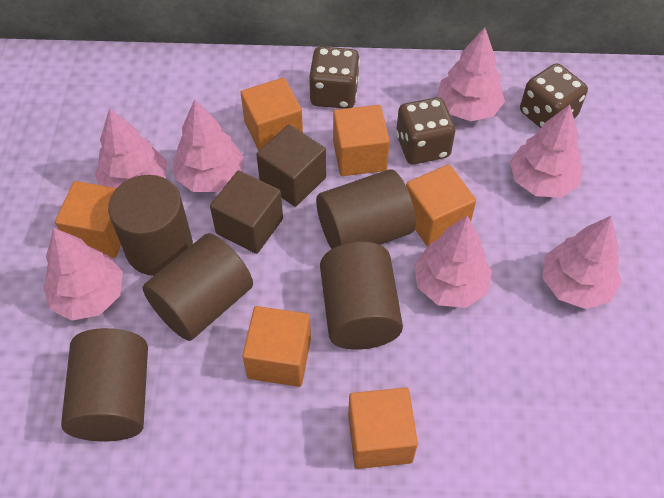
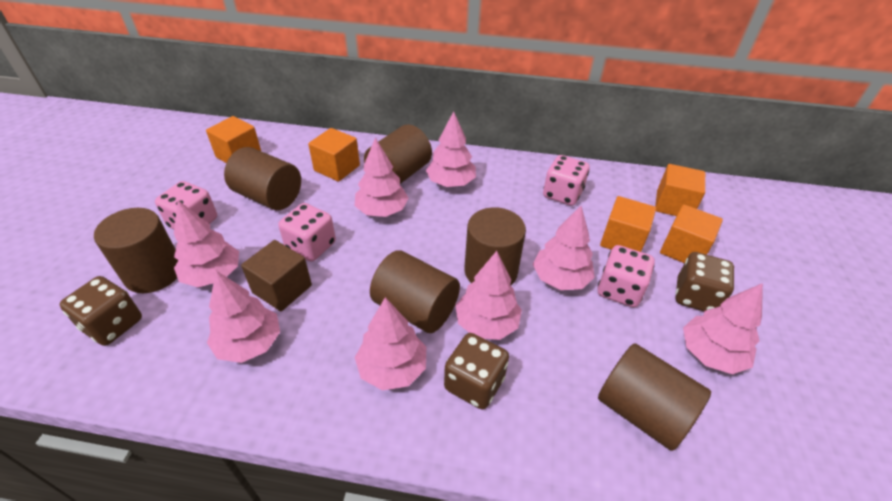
brown cube: 2 -> 1
brown cylinder: 5 -> 6
orange cube: 6 -> 5
pink dice: 0 -> 4
pink tree: 7 -> 8

